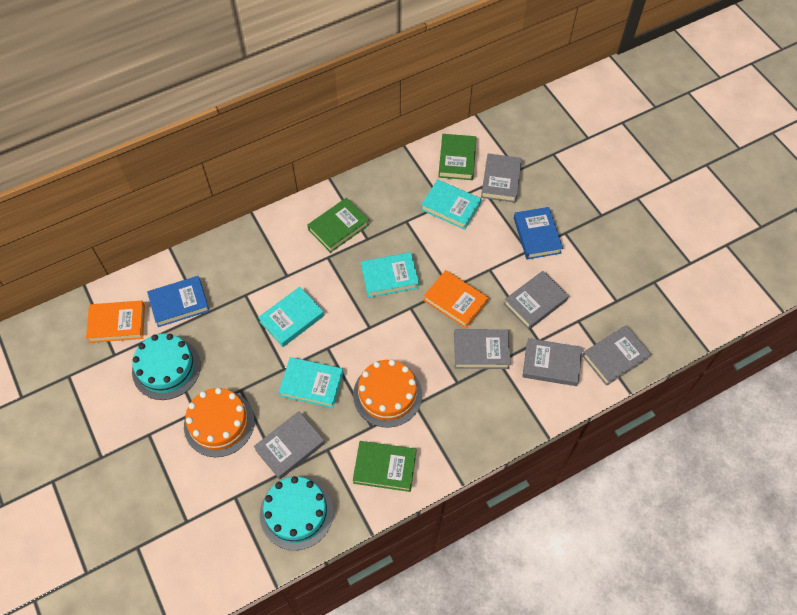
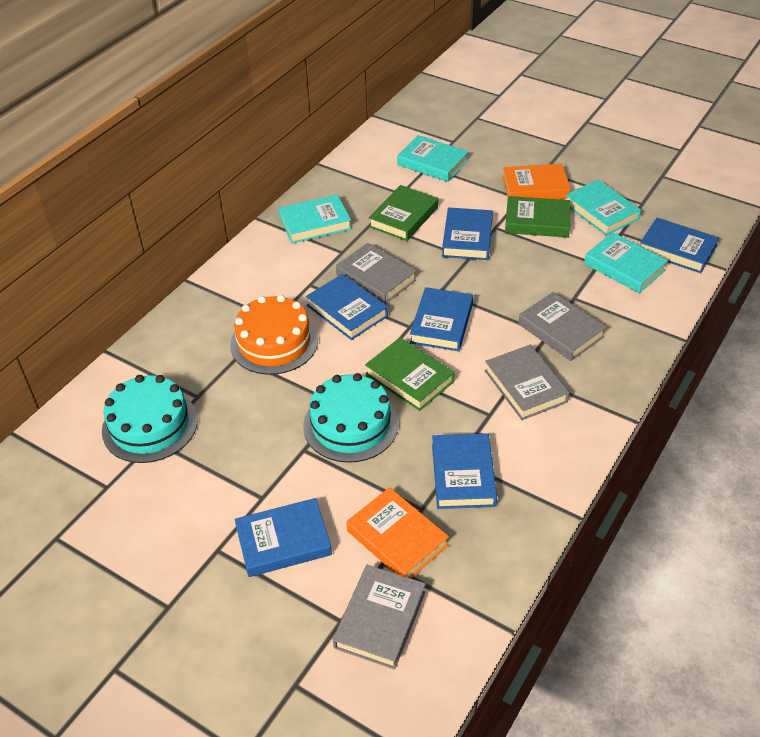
blue book: 2 -> 6
grey book: 6 -> 4
orange cake: 2 -> 1

